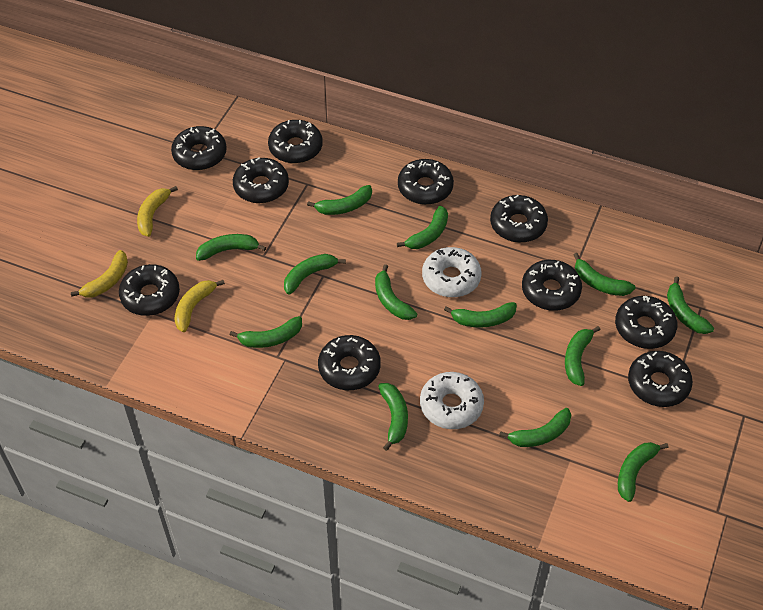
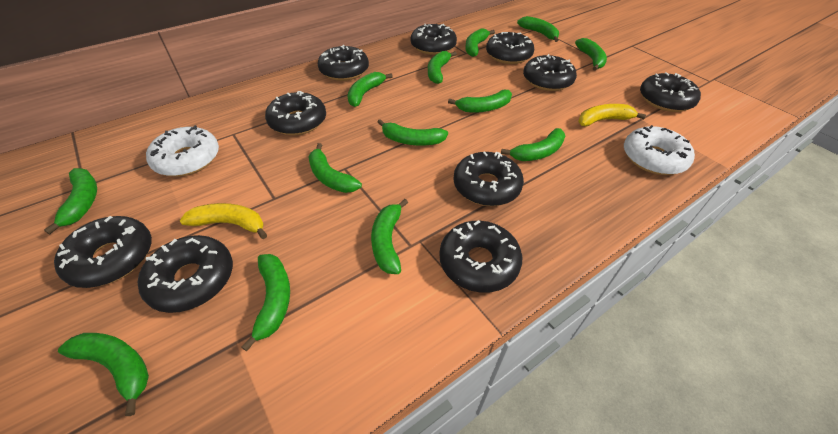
yellow banana: 3 -> 2

